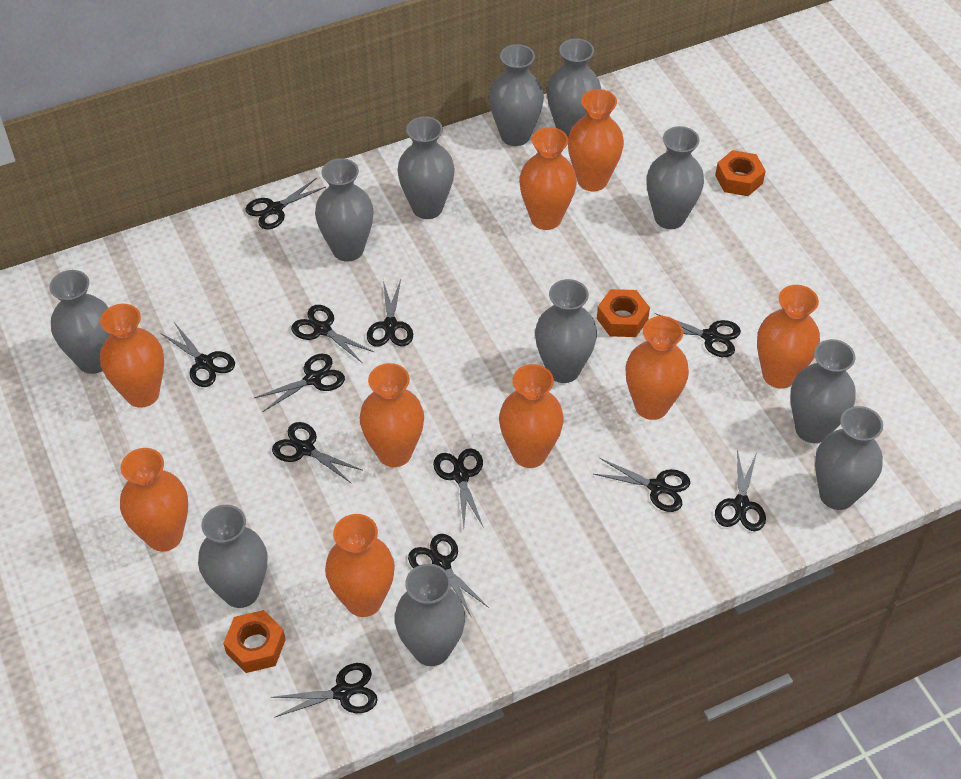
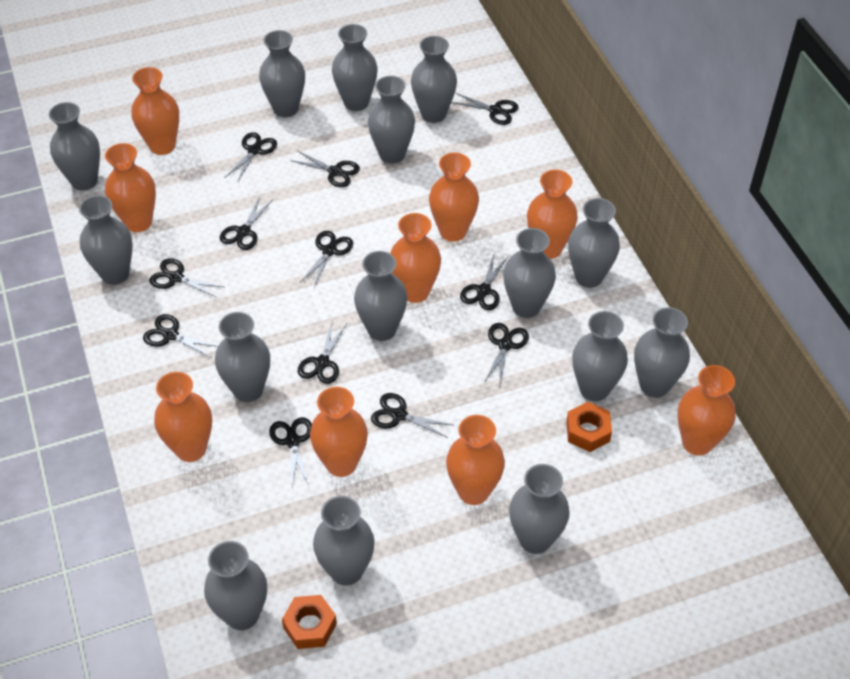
grey vase: 11 -> 15
orange nut: 3 -> 2

